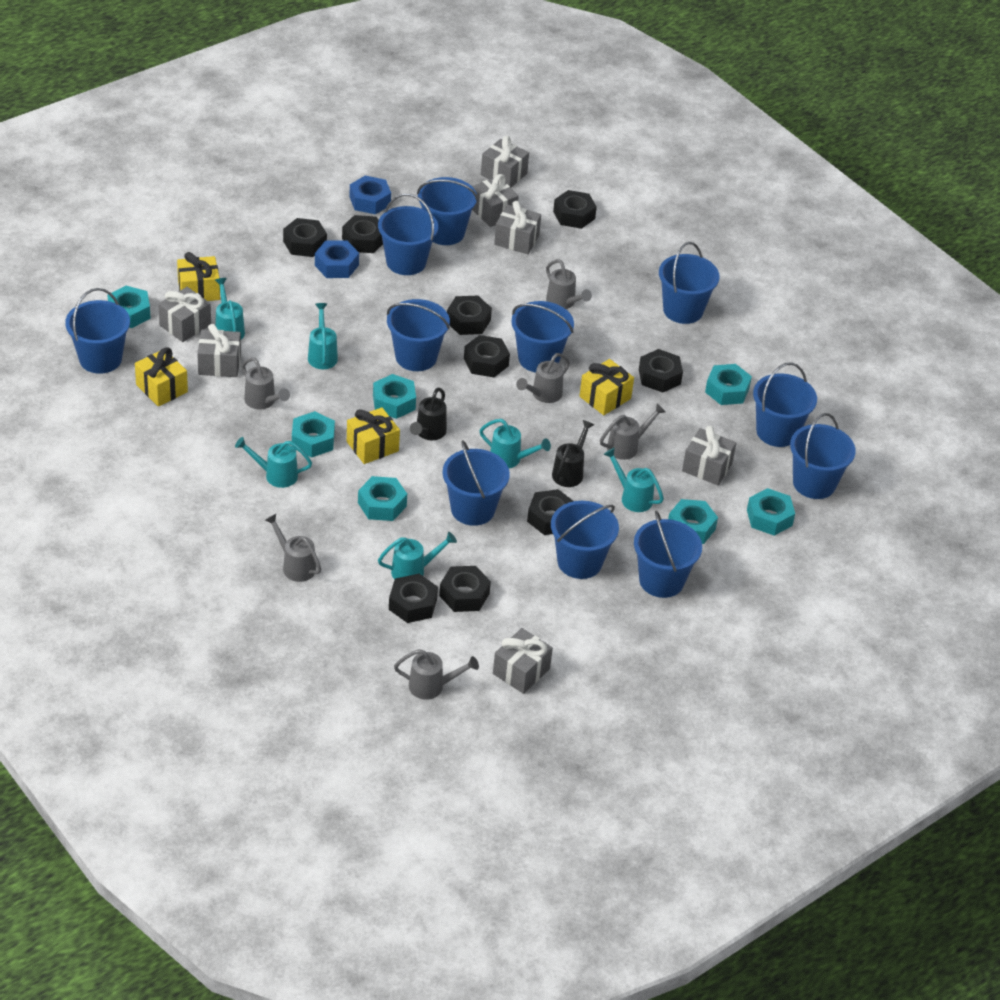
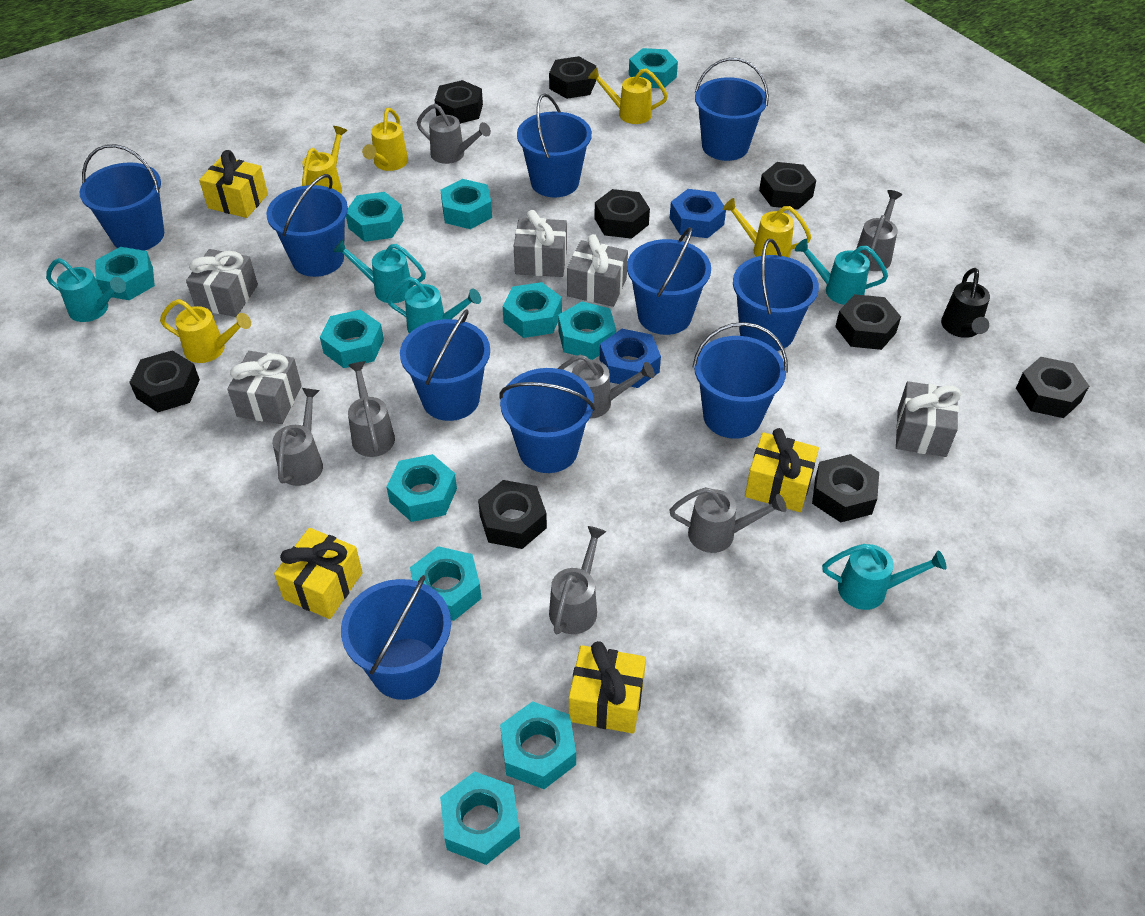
black watering can: 2 -> 1
blue bucket: 11 -> 10
grey gift: 7 -> 5
grey watering can: 6 -> 7
turquoise nut: 7 -> 11
turquoise watering can: 6 -> 5
yellow watering can: 0 -> 5

